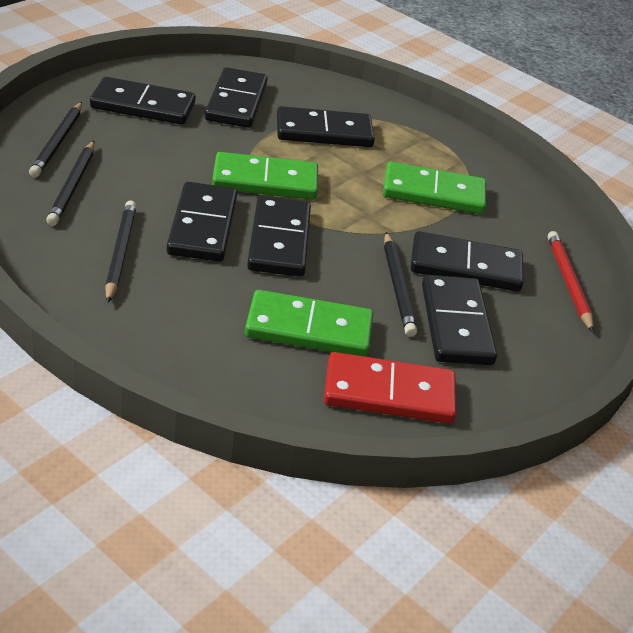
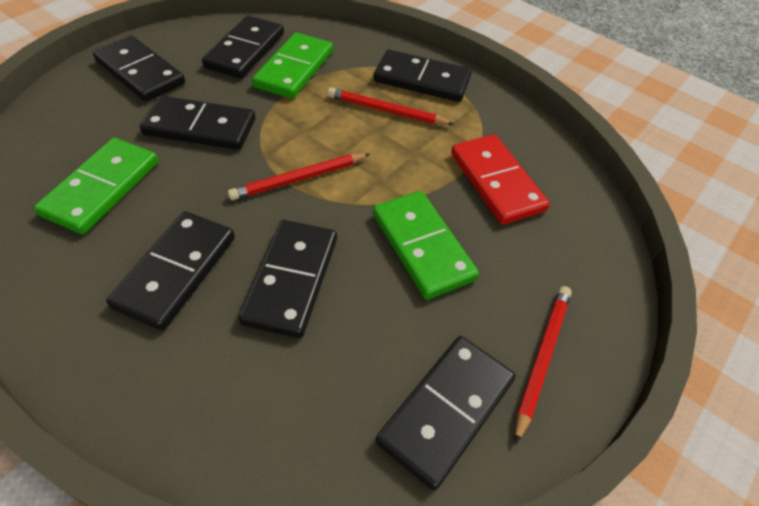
black pencil: 4 -> 0
red pencil: 1 -> 3

